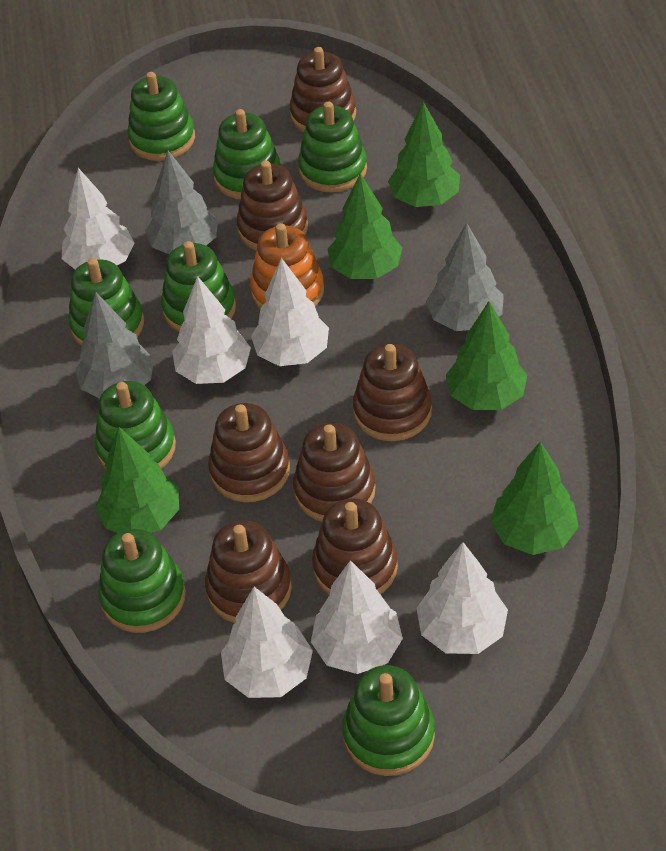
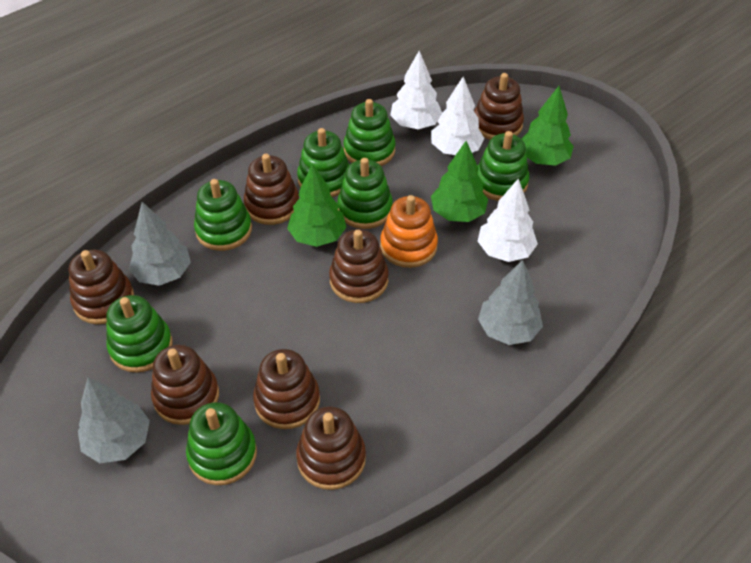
green stacking toy: 8 -> 7
green tree: 5 -> 3
white tree: 6 -> 3

